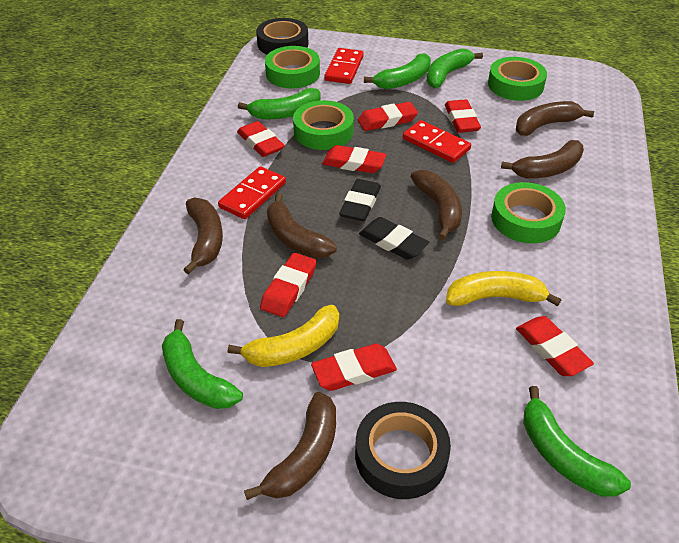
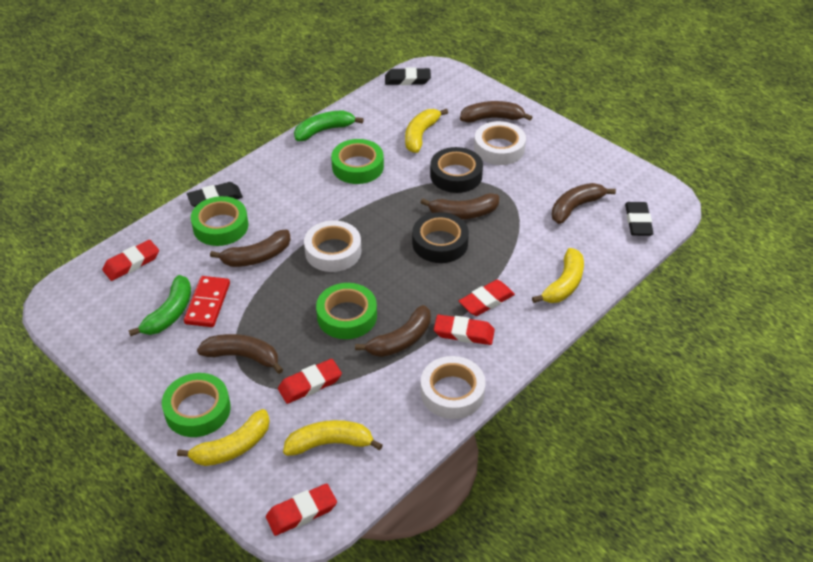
black eraser: 2 -> 3
green banana: 5 -> 2
red domino: 3 -> 1
red eraser: 7 -> 5
white tape: 0 -> 3
yellow banana: 2 -> 4

